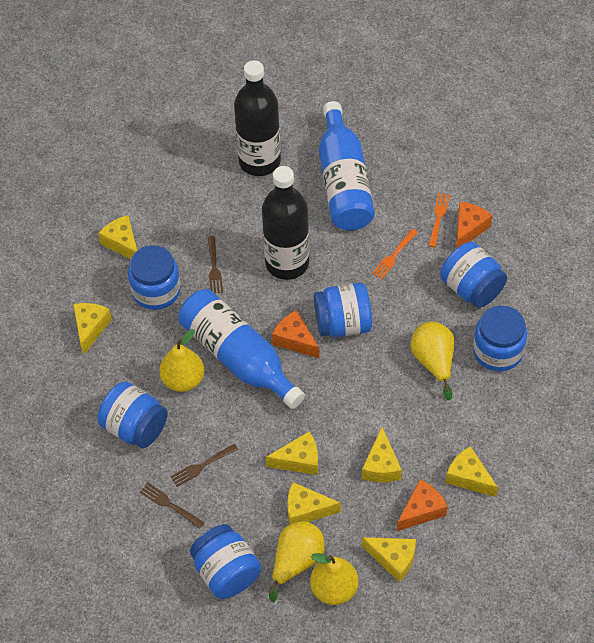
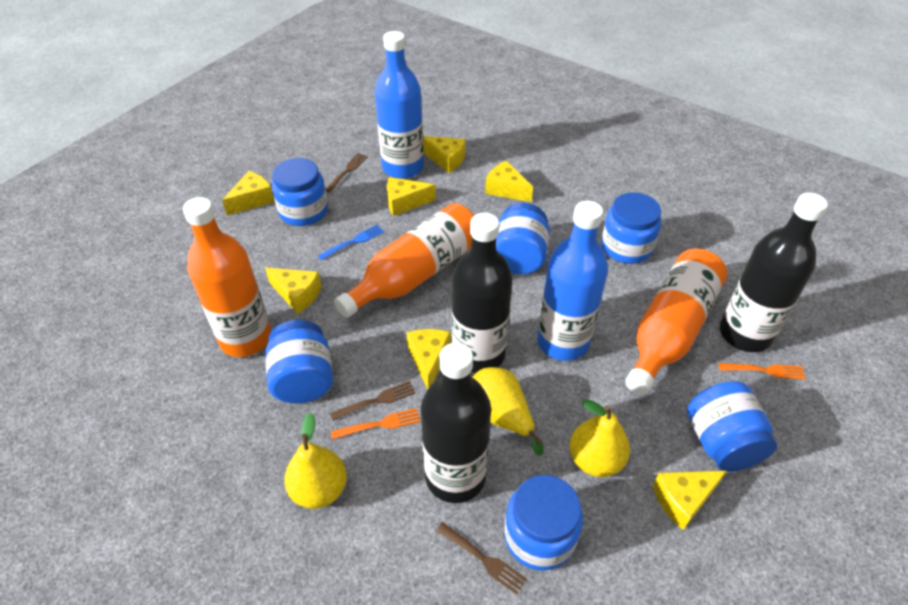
black bottle: 2 -> 3
blue fork: 0 -> 1
orange bottle: 0 -> 3
orange cheese: 3 -> 0
yellow pear: 4 -> 3

